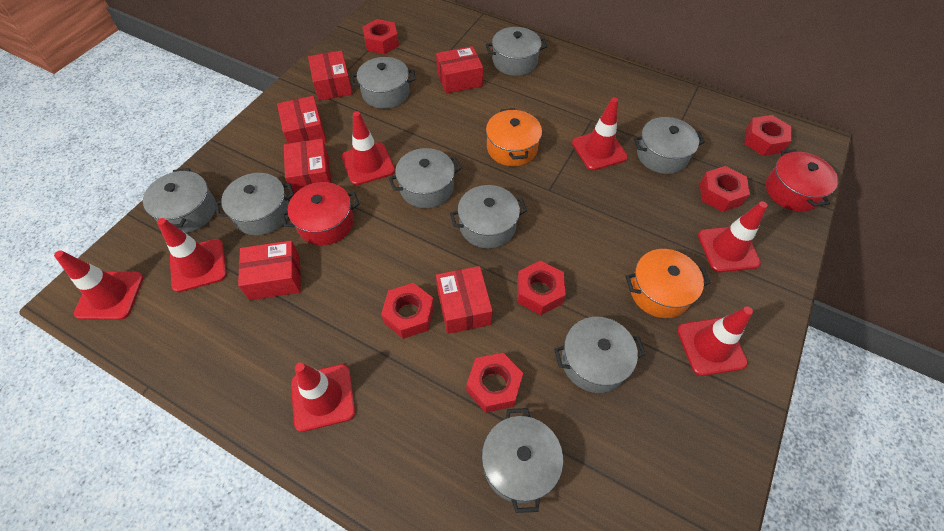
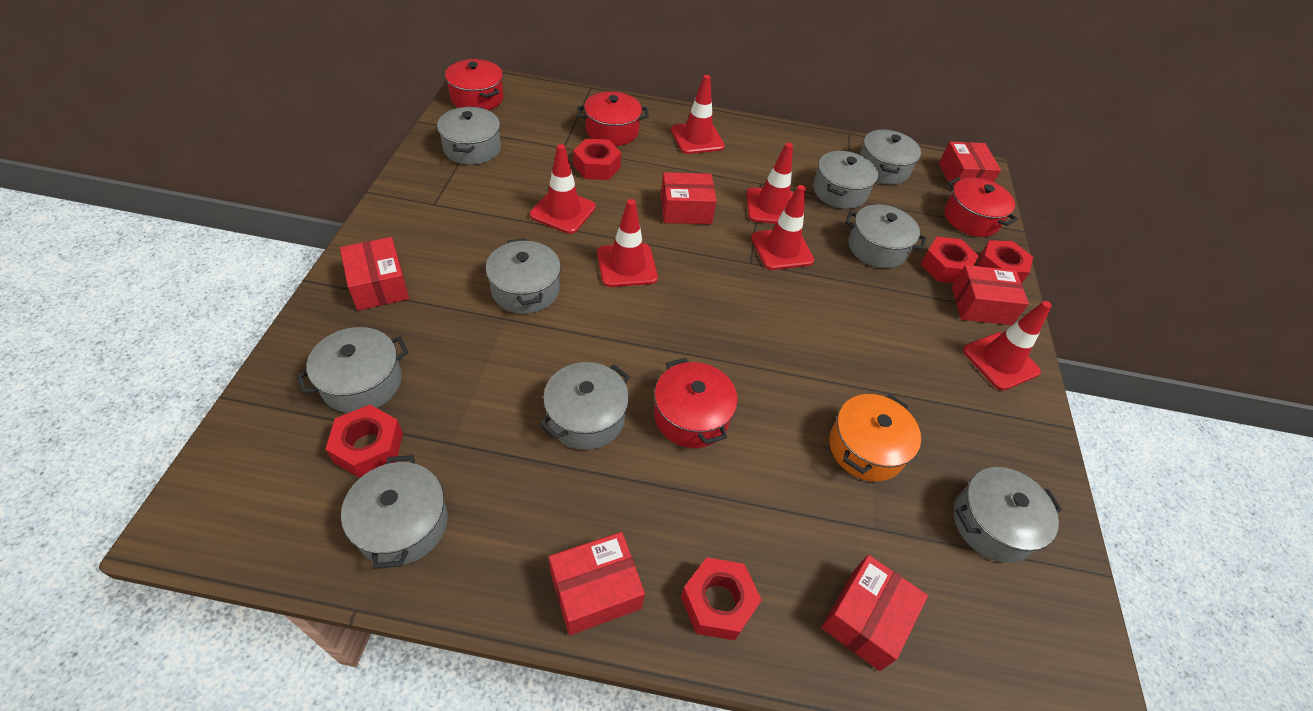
orange pot: 2 -> 1
red nut: 6 -> 5
red pot: 2 -> 4
red traffic cone: 7 -> 6

